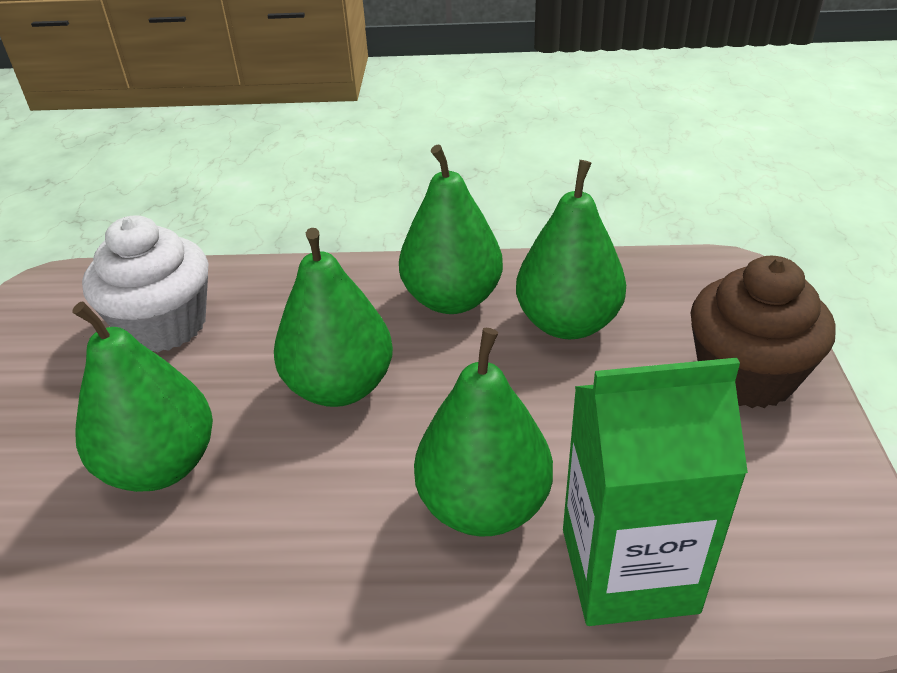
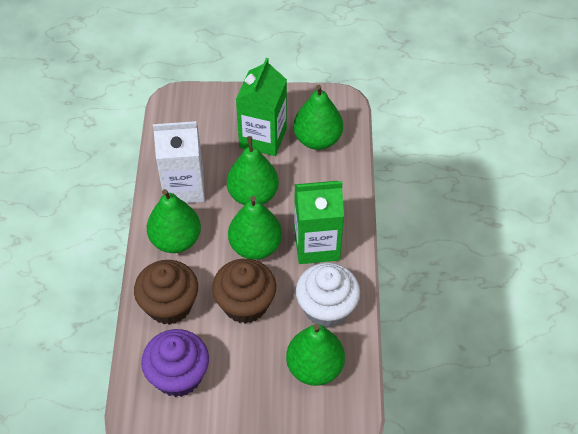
brown cupcake: 1 -> 2
green carton: 1 -> 2
purple cupcake: 0 -> 1
white carton: 0 -> 1

